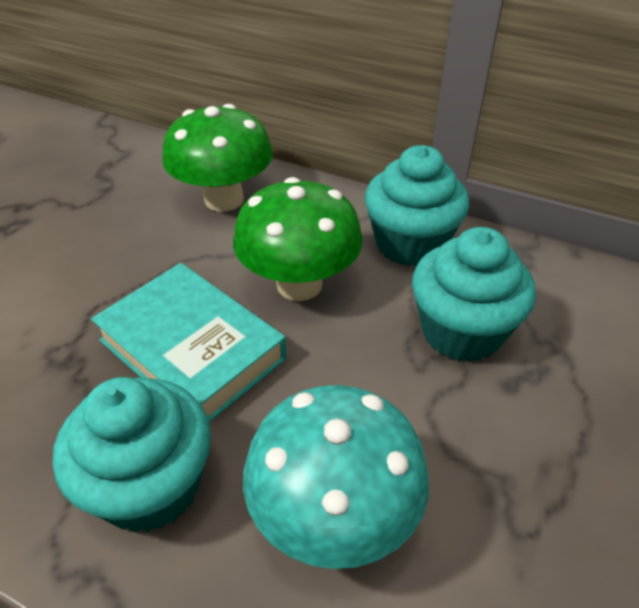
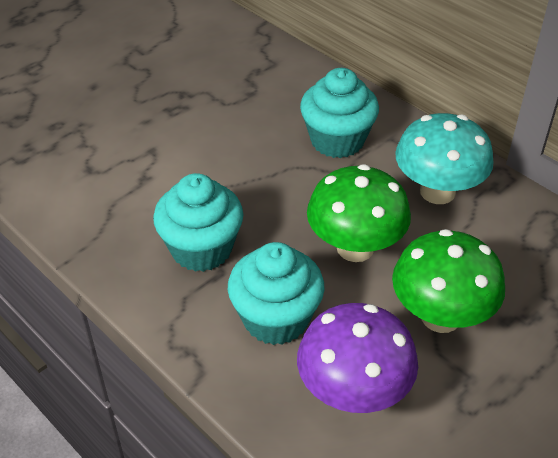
purple mushroom: 0 -> 1
turquoise book: 1 -> 0

